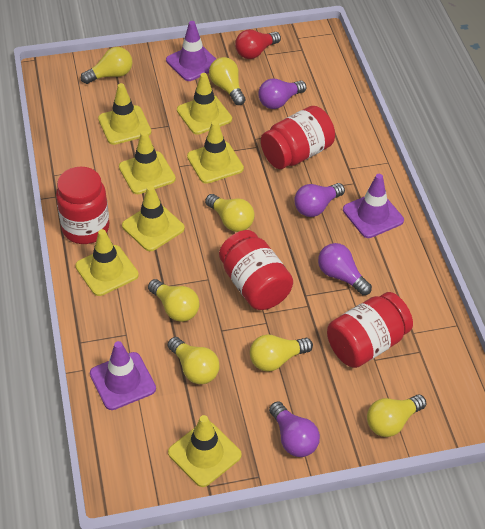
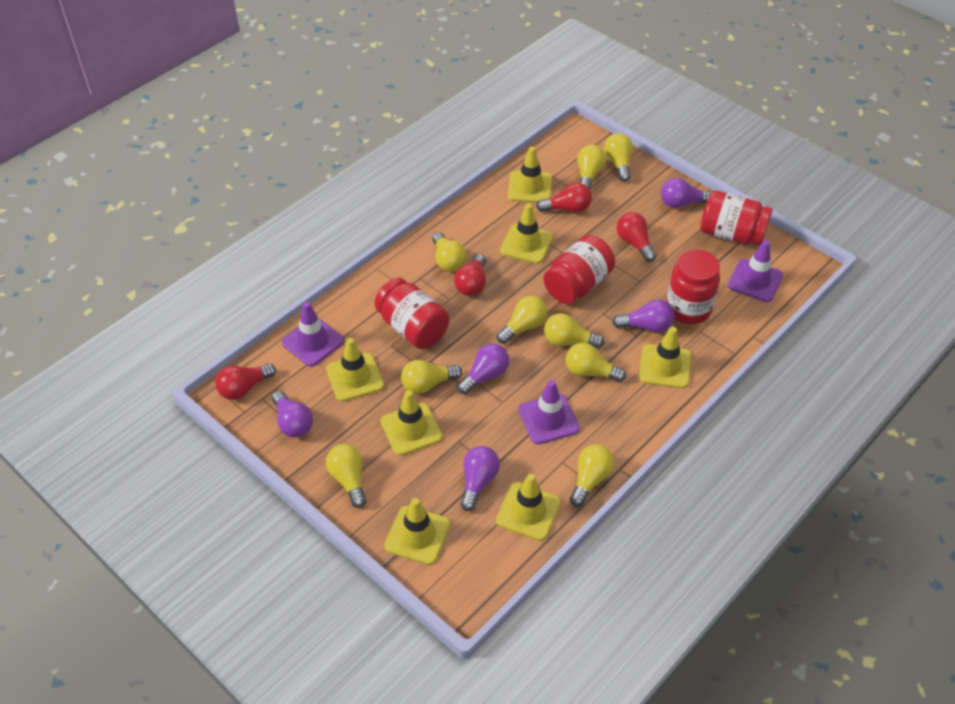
purple light bulb: 4 -> 5
red light bulb: 1 -> 4
yellow light bulb: 7 -> 9

